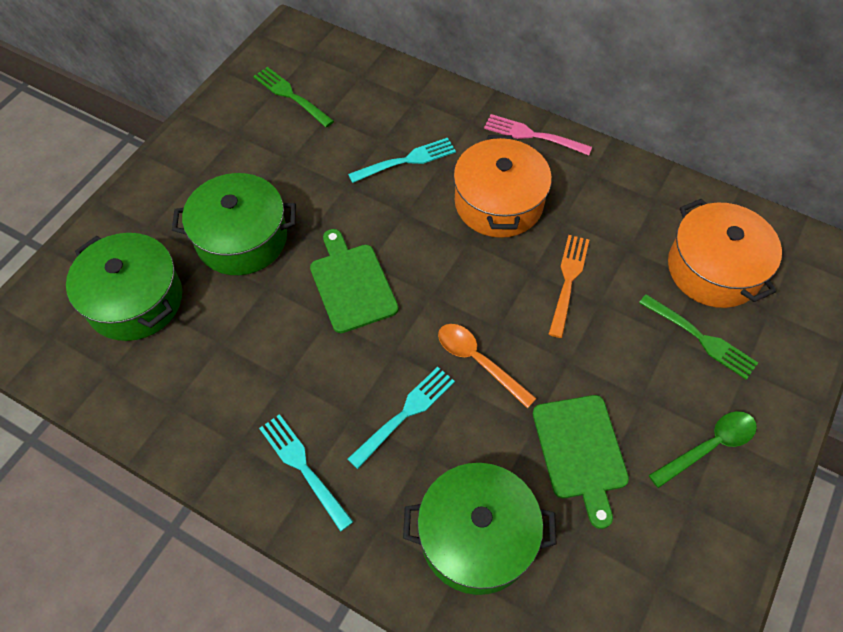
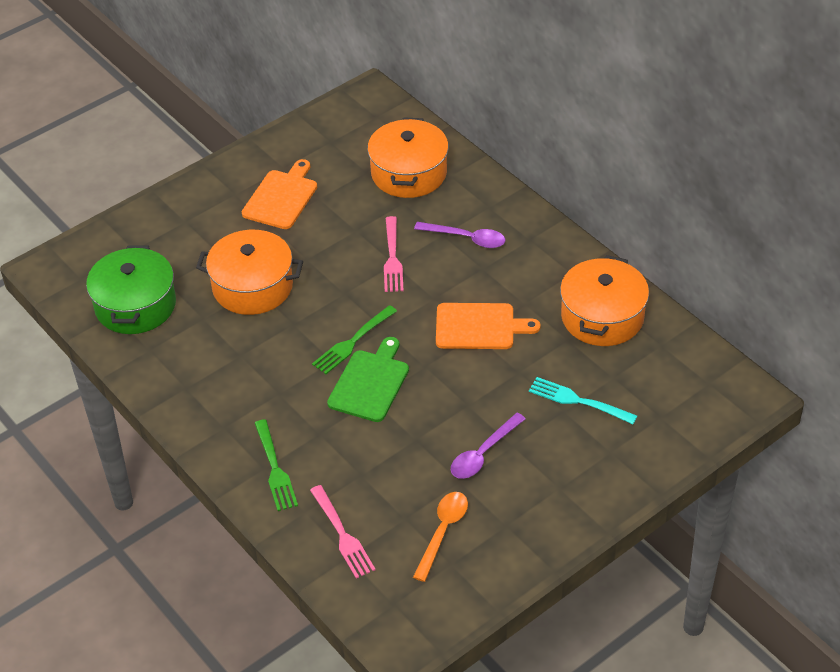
green cutting board: 2 -> 1
green pot: 3 -> 1
green spoon: 1 -> 0
orange cutting board: 0 -> 2
orange fork: 1 -> 0
orange pot: 2 -> 3
pink fork: 1 -> 2
purple spoon: 0 -> 2
turquoise fork: 3 -> 1

